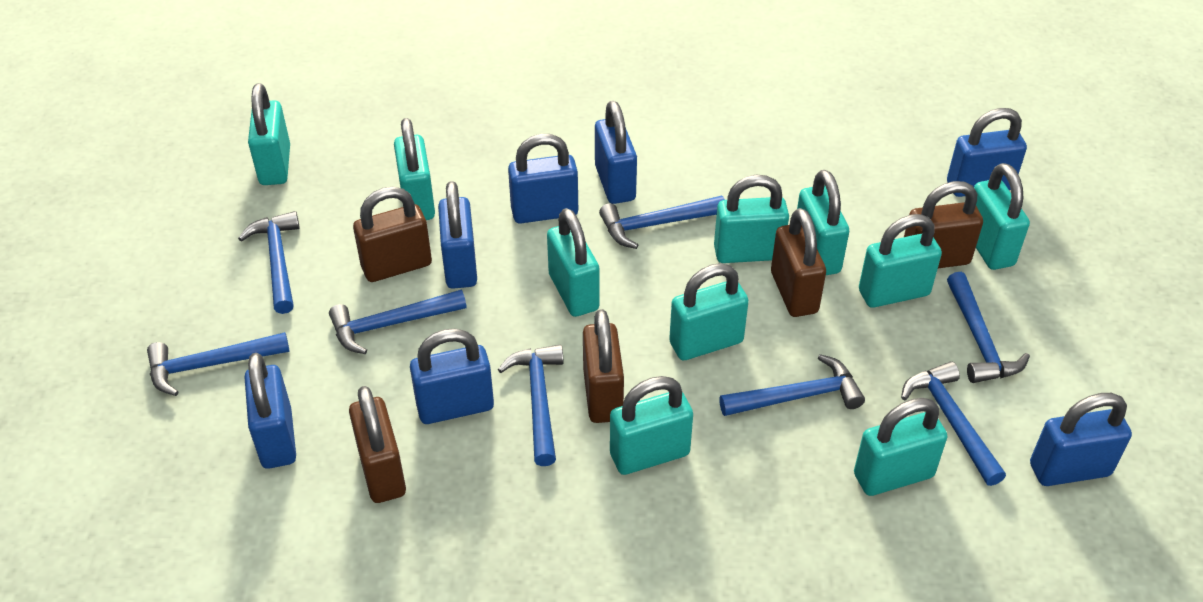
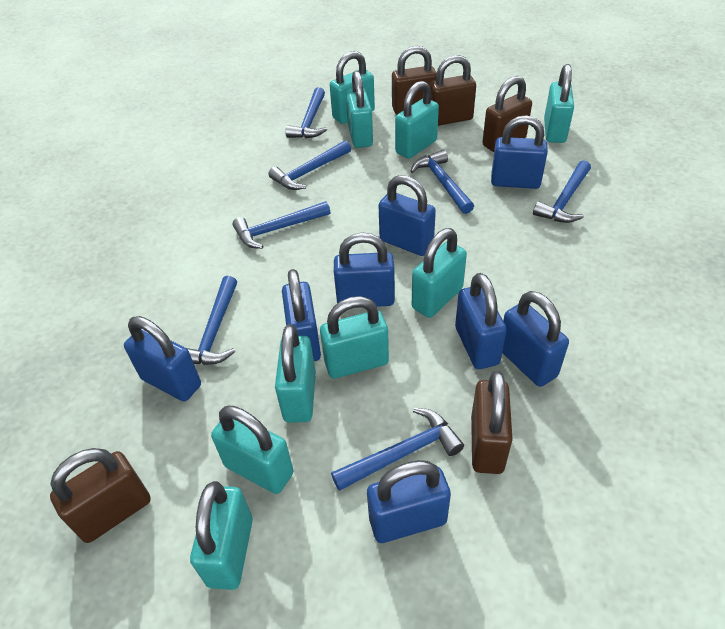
blue hammer: 8 -> 7
blue padlock: 7 -> 8
turquoise padlock: 10 -> 9

